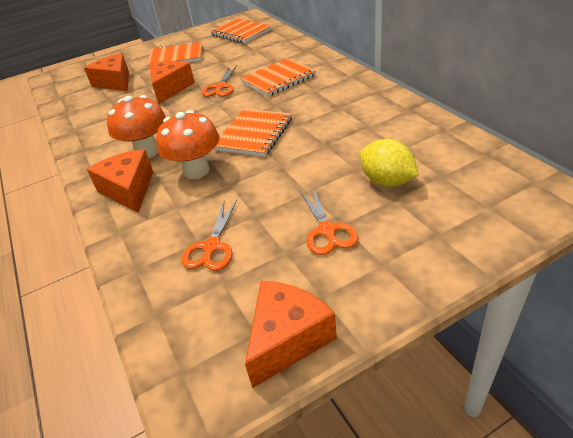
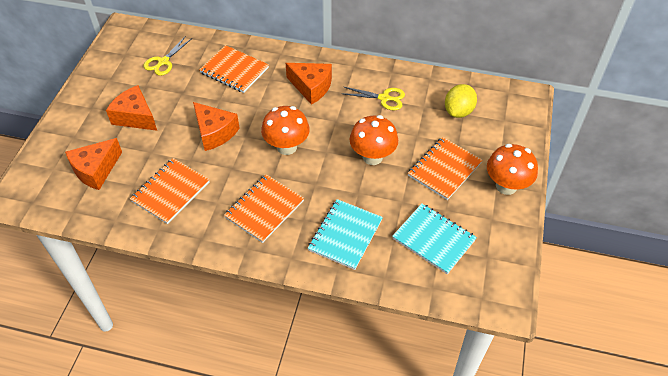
orange mushroom: 2 -> 3
orange scissors: 3 -> 0
turquoise notebook: 0 -> 2
yellow scissors: 0 -> 2

